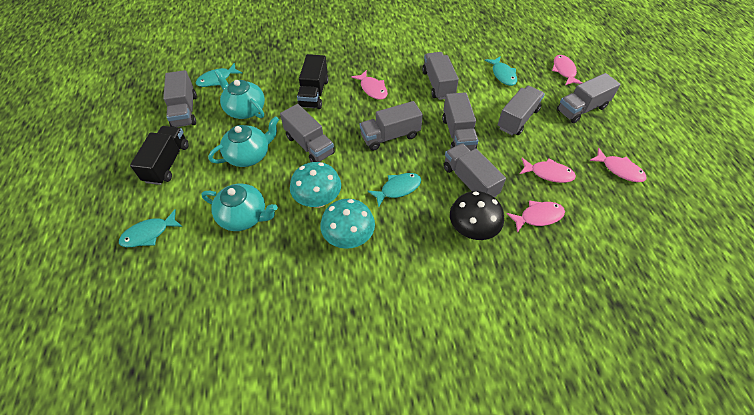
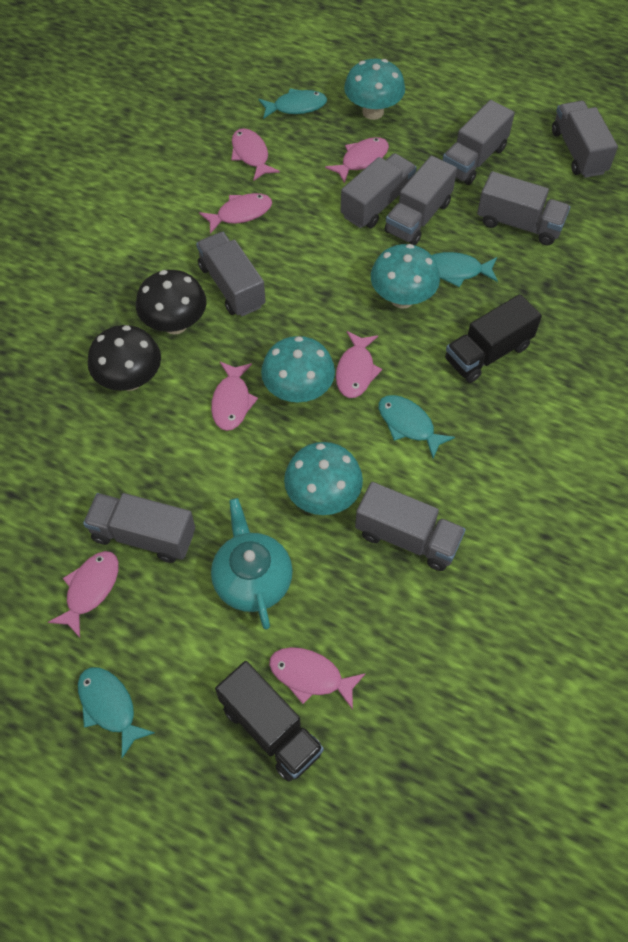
black mushroom: 1 -> 2
pink fish: 5 -> 7
turquoise mushroom: 2 -> 4
turquoise teapot: 3 -> 1

